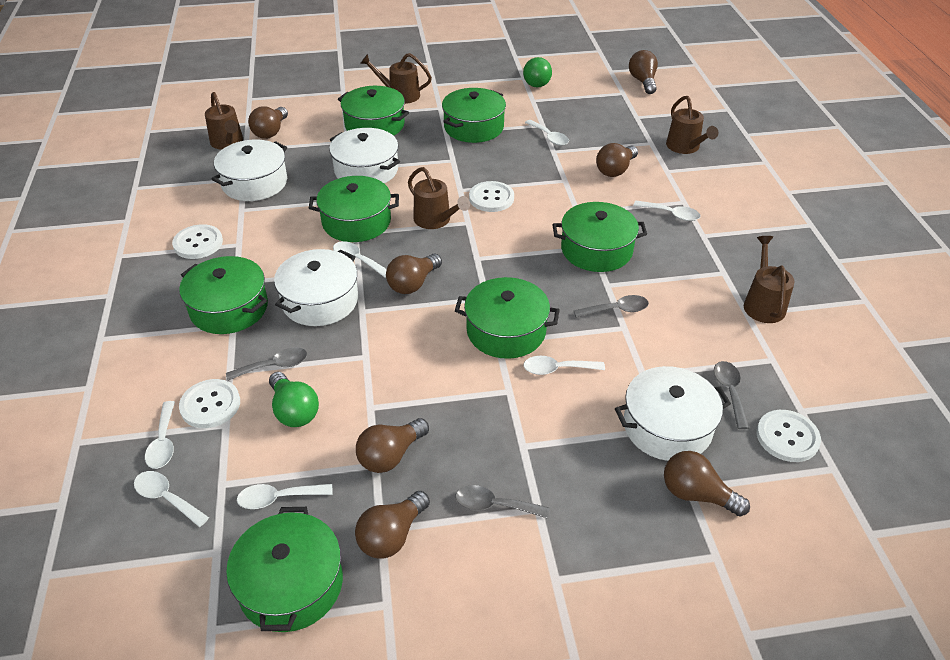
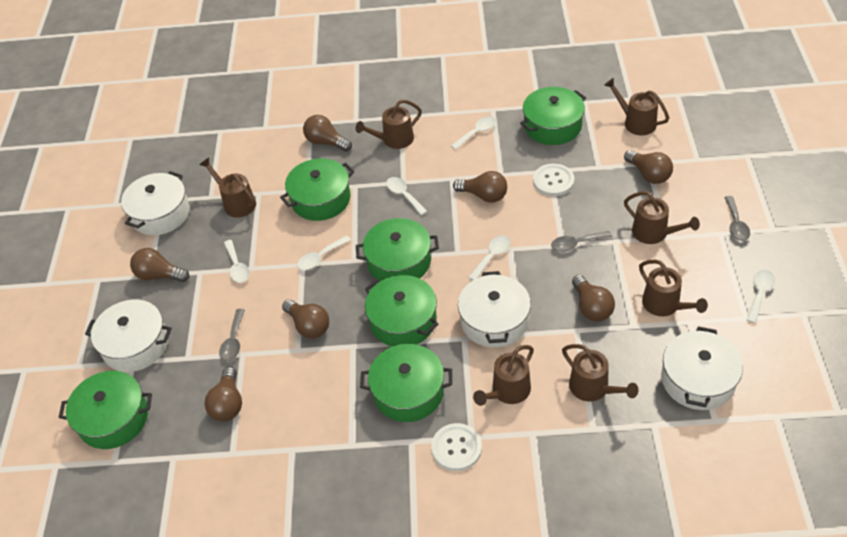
brown watering can: 5 -> 7
green light bulb: 2 -> 0
green pot: 7 -> 6
grey spoon: 4 -> 3
white button: 4 -> 2
white spoon: 7 -> 6

